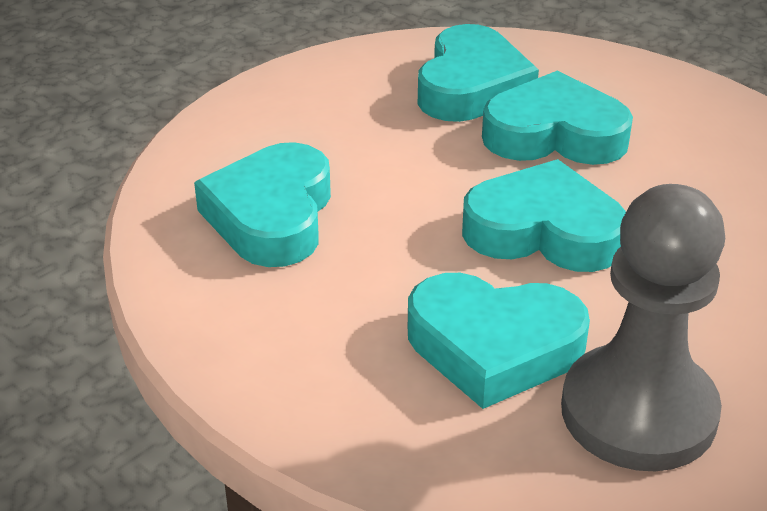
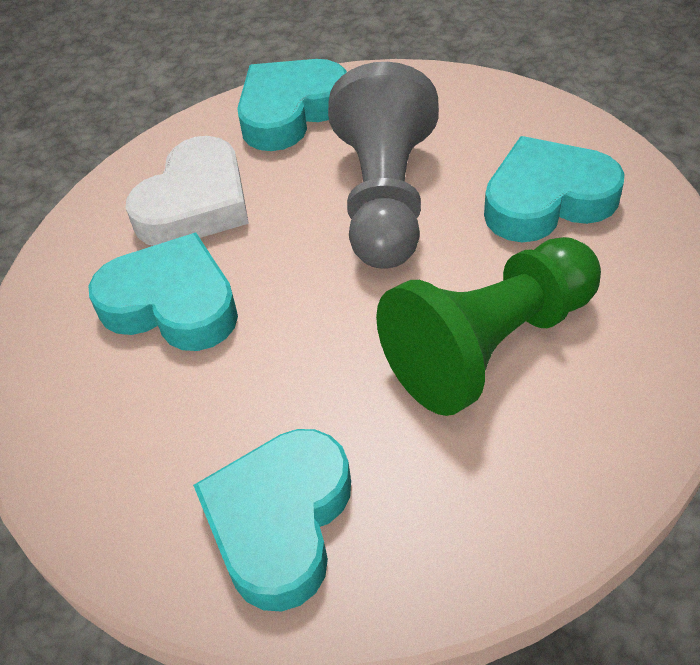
green pawn: 0 -> 1
turquoise heart: 5 -> 4
white heart: 0 -> 1

